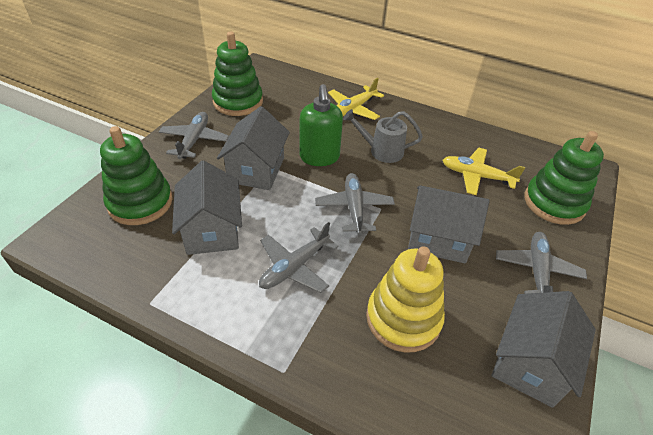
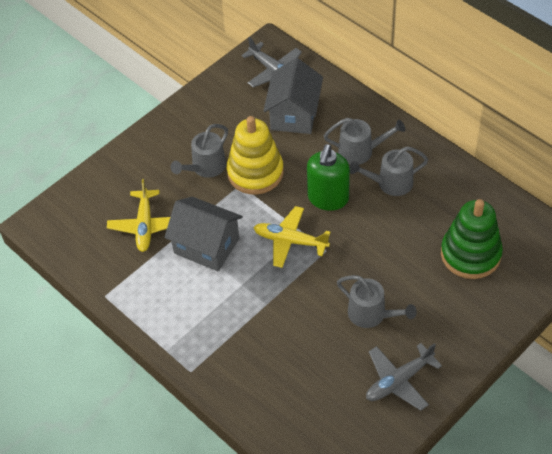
green stacking toy: 3 -> 1
grey house: 4 -> 2
grey plane: 4 -> 2
grey watering can: 1 -> 4

